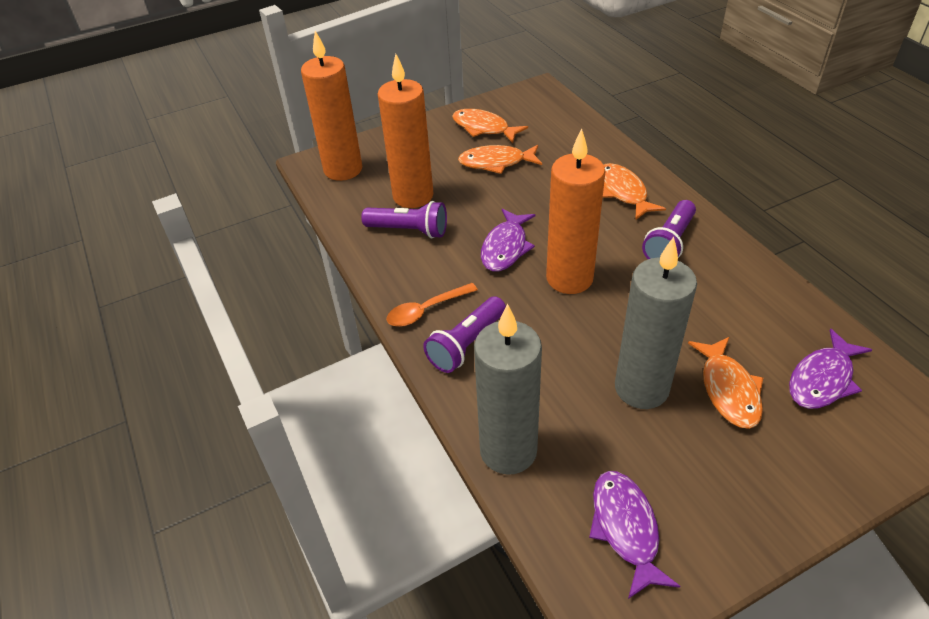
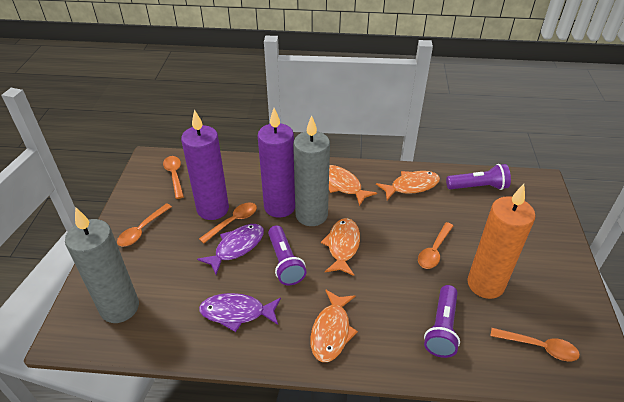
orange candle: 3 -> 1
orange spoon: 1 -> 5
purple candle: 0 -> 2
purple fish: 3 -> 2

